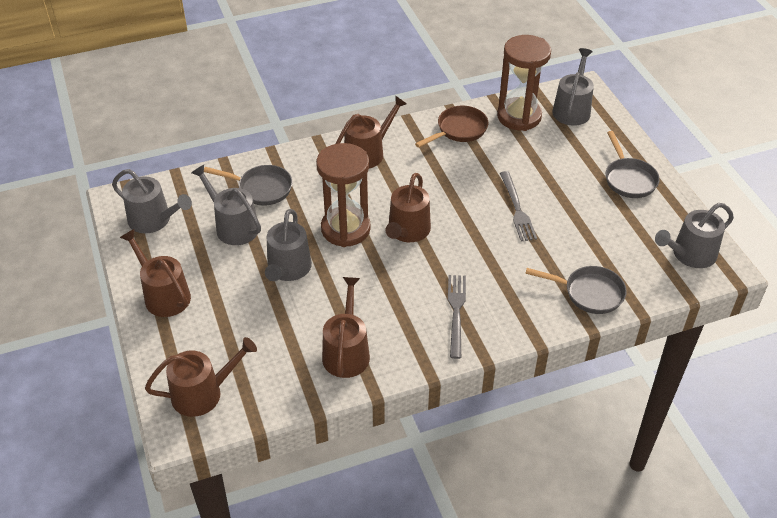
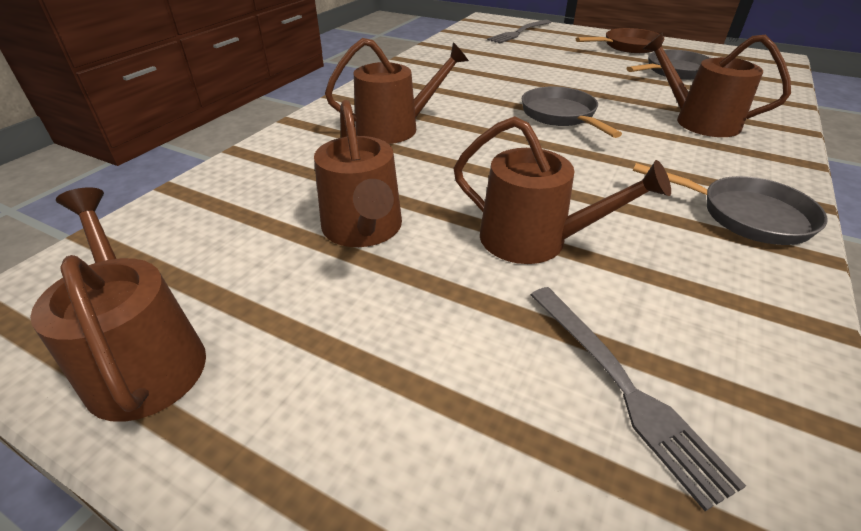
brown hourglass: 2 -> 0
grey watering can: 5 -> 0

